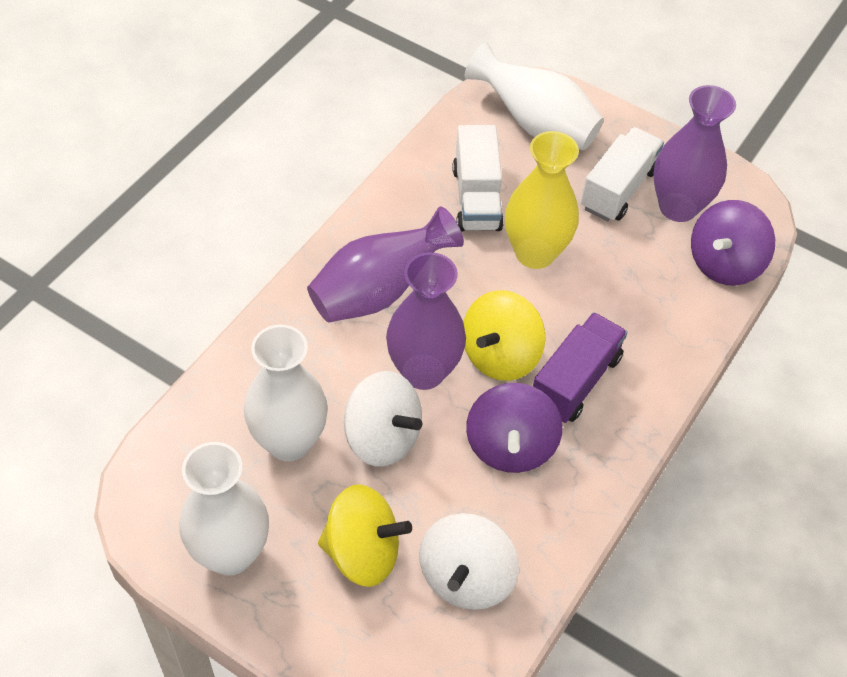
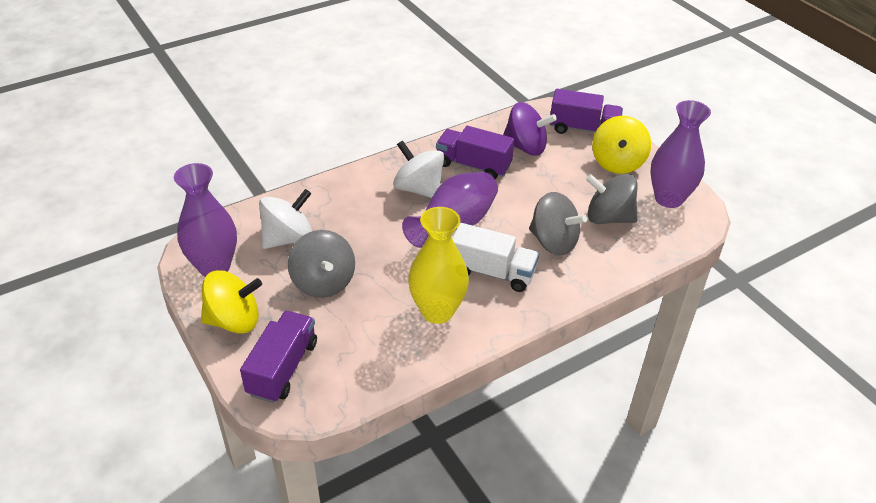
grey spinning top: 0 -> 3
purple spinning top: 2 -> 1
purple truck: 1 -> 3
white truck: 2 -> 1
white vase: 3 -> 0

